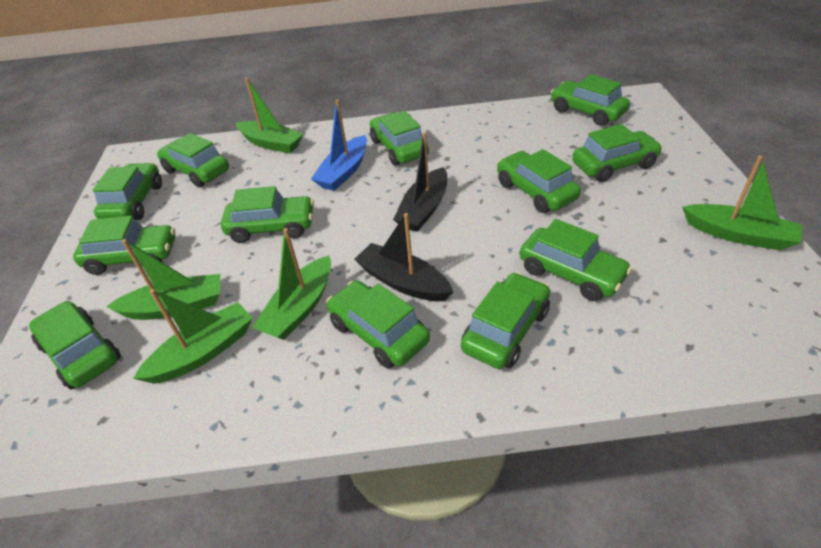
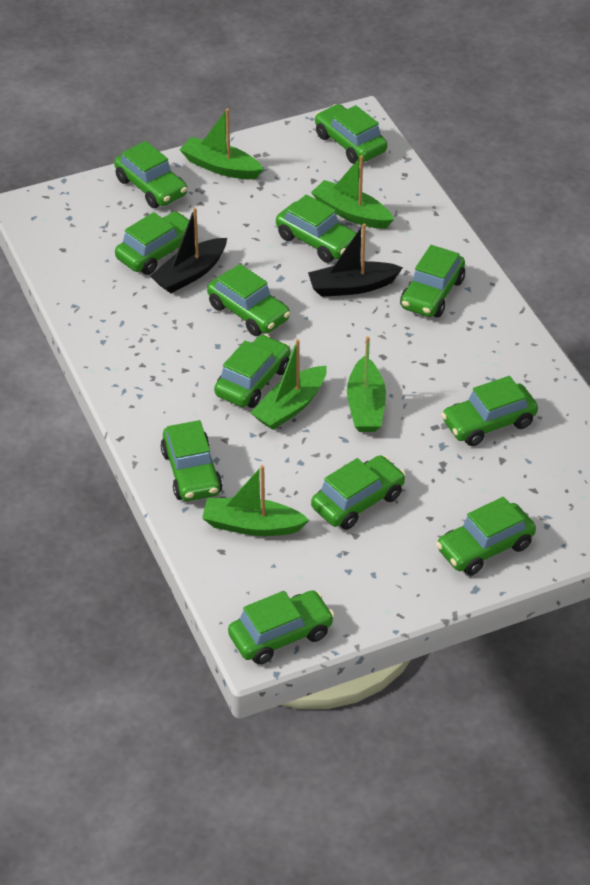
blue boat: 1 -> 0

